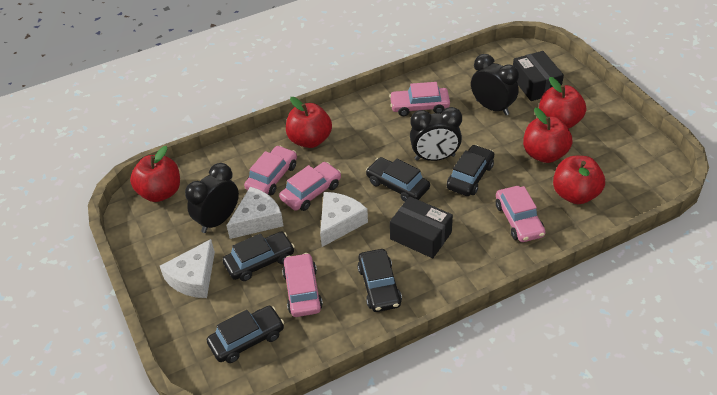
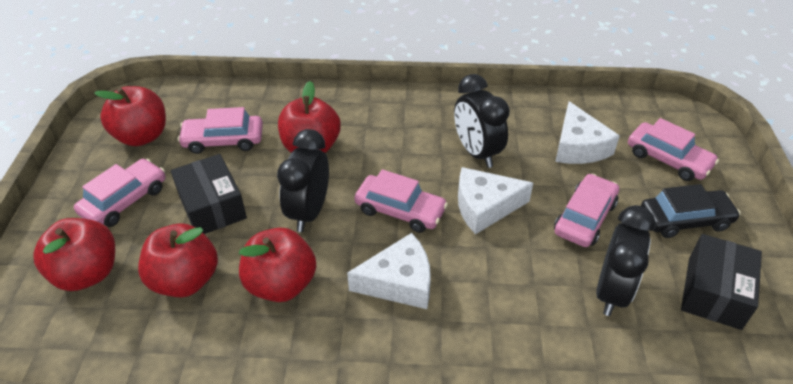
black car: 5 -> 1

